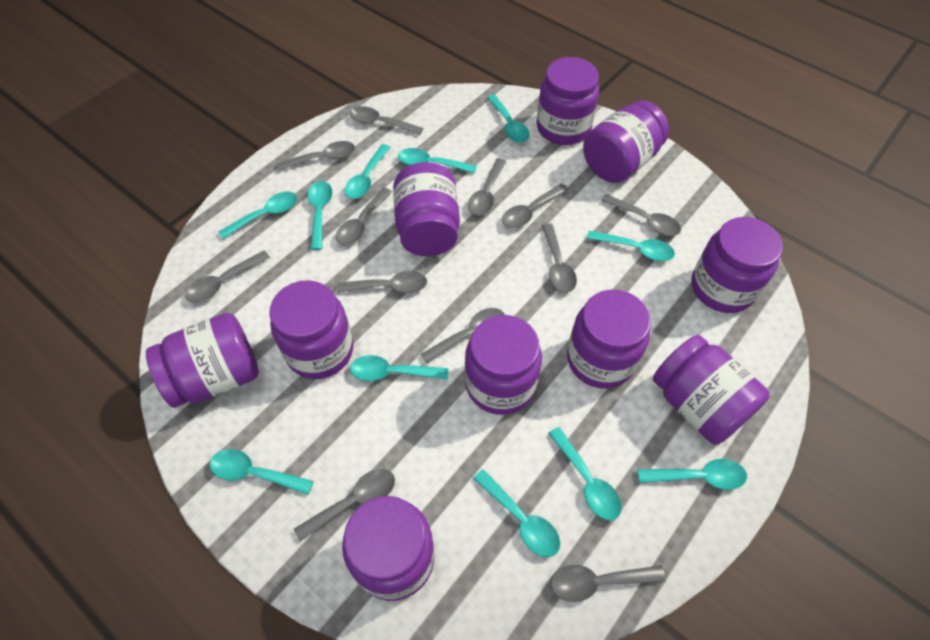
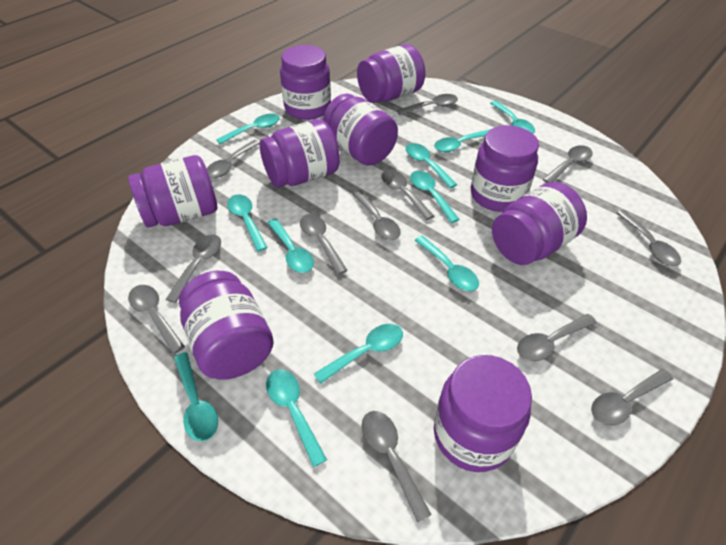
purple jar: 10 -> 9

